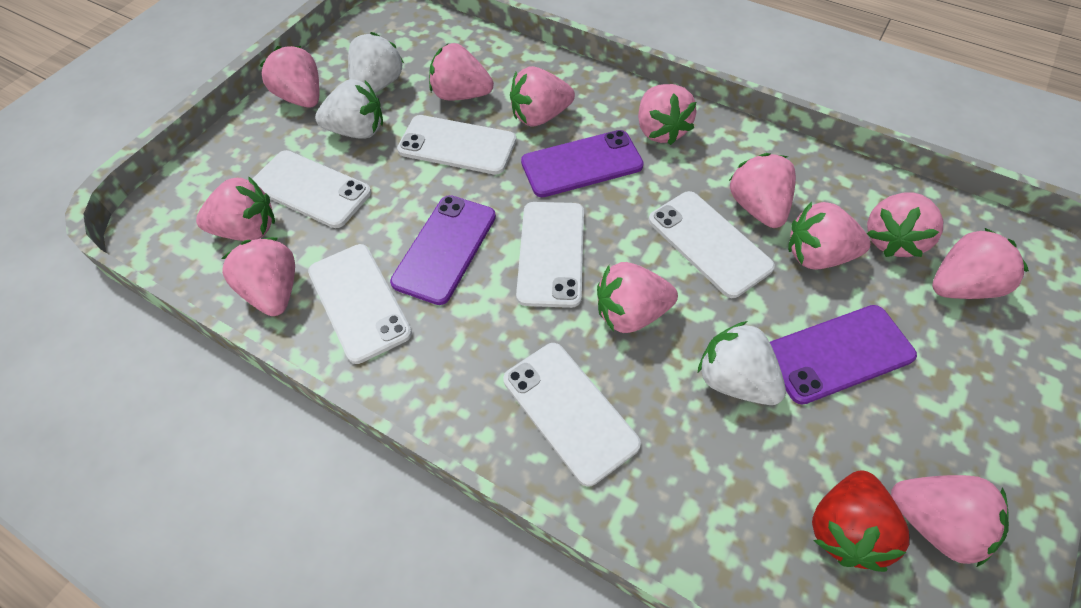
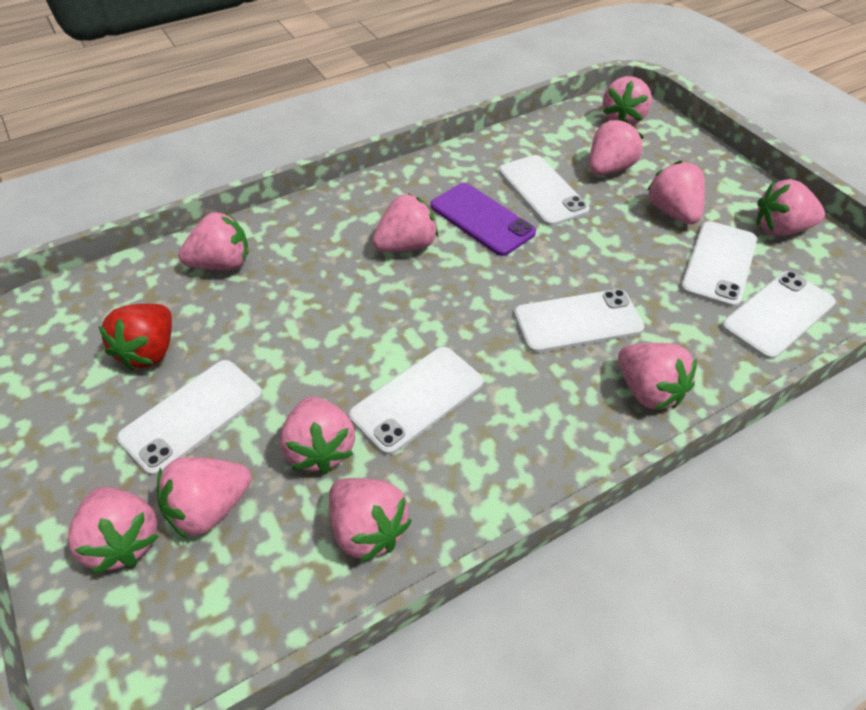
pink strawberry: 12 -> 11
purple phone: 3 -> 1
white strawberry: 3 -> 0

